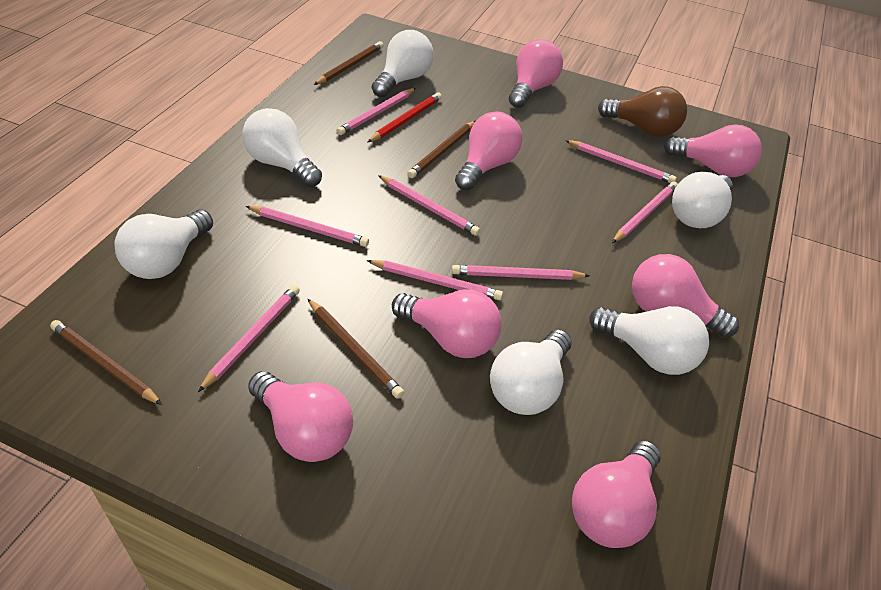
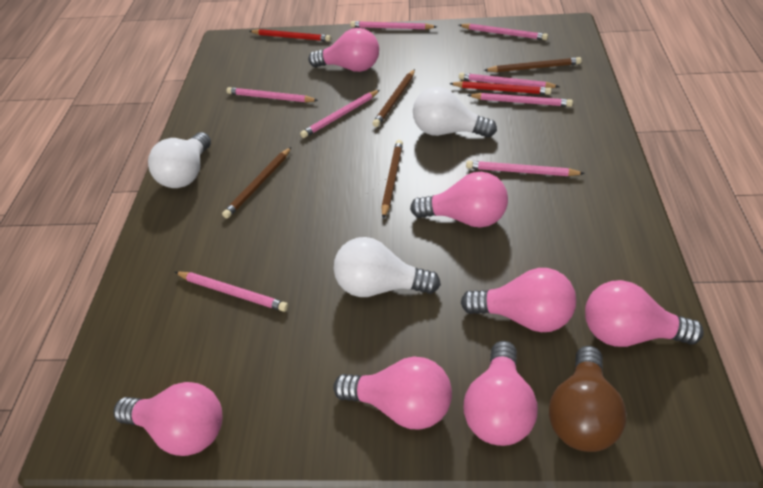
red pencil: 1 -> 2
white light bulb: 6 -> 3

